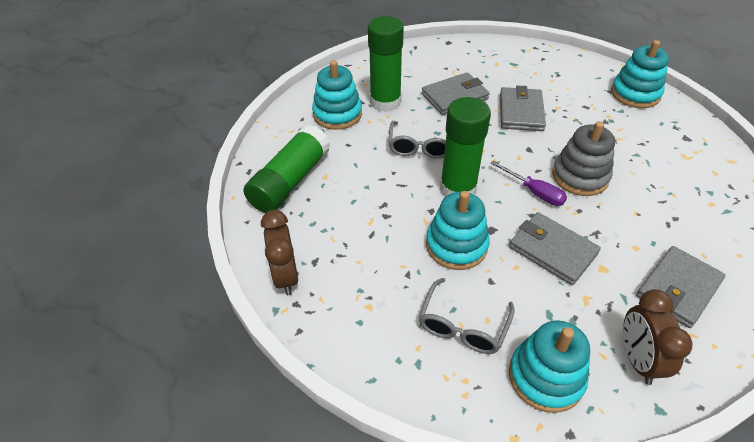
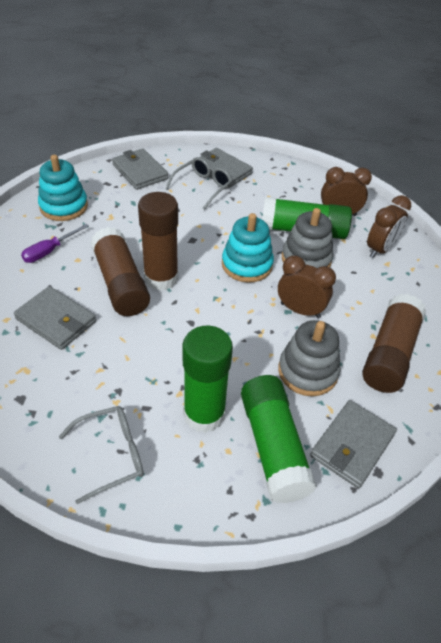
brown clock: 2 -> 3
brown glue stick: 0 -> 3
grey stacking toy: 1 -> 2
turquoise stacking toy: 4 -> 2

